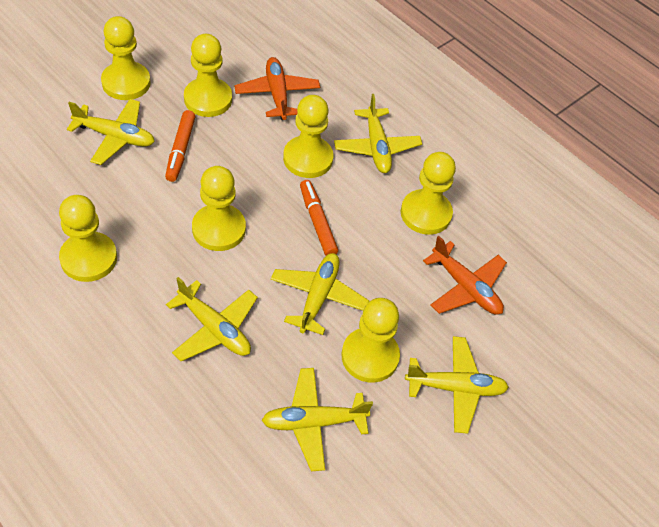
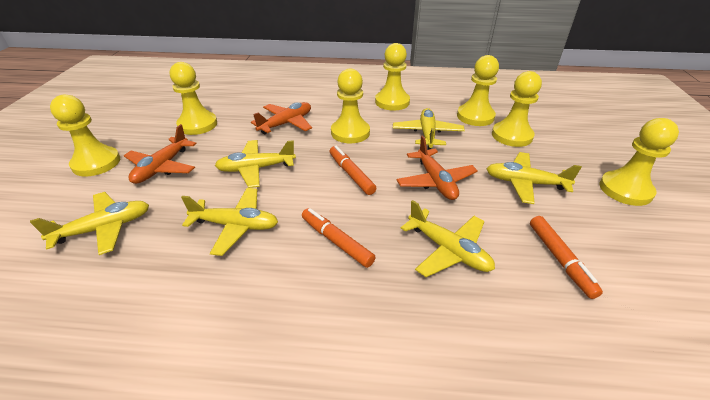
orange marker: 2 -> 3
orange plane: 2 -> 3

